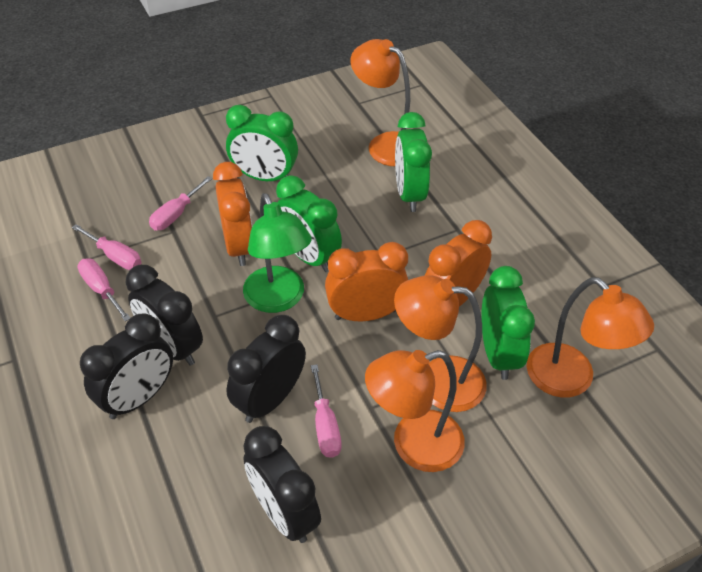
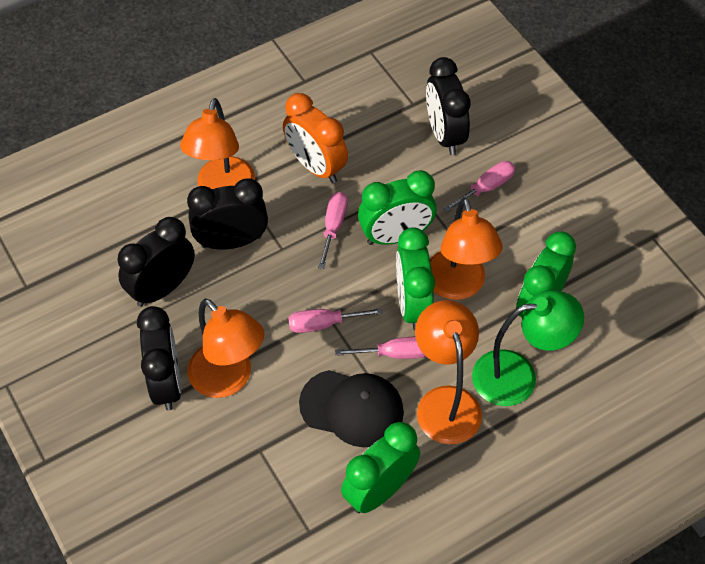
black cap: 0 -> 1
orange clock: 3 -> 1

